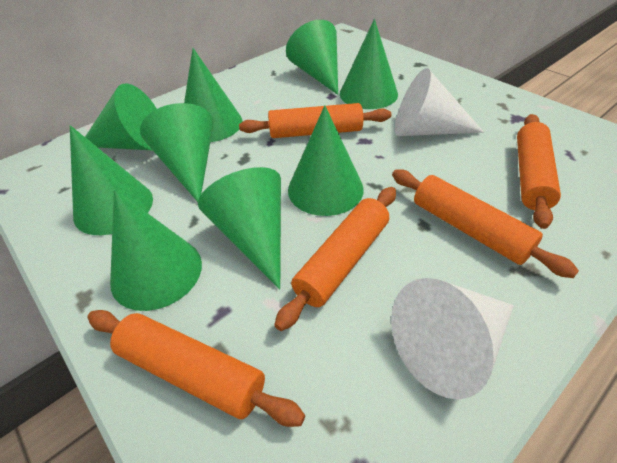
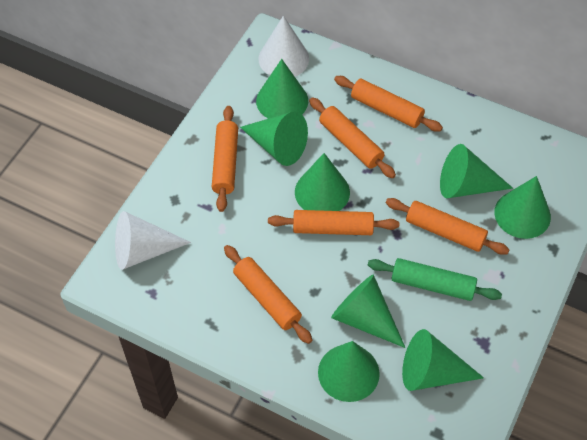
green cone: 9 -> 8
green rolling pin: 0 -> 1
orange rolling pin: 5 -> 6

